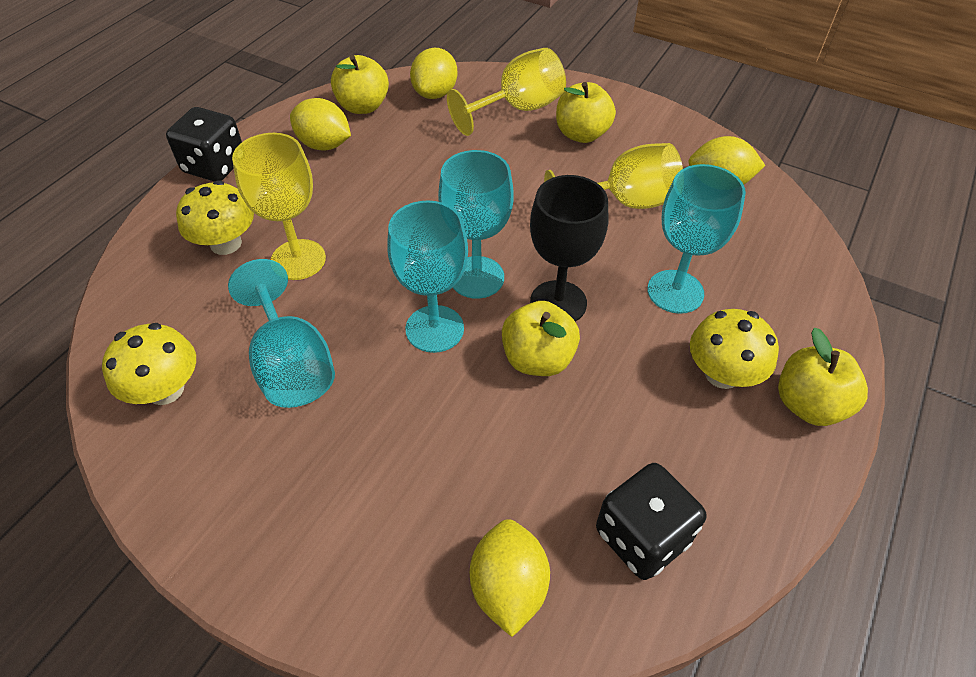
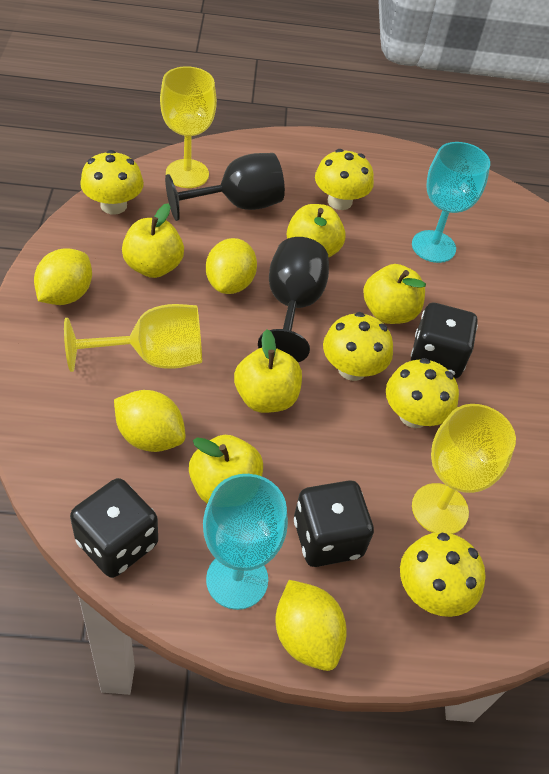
black dice: 2 -> 3
black goblet: 1 -> 2
turquoise goblet: 4 -> 2
yellow apple: 4 -> 5
yellow mushroom: 3 -> 5

